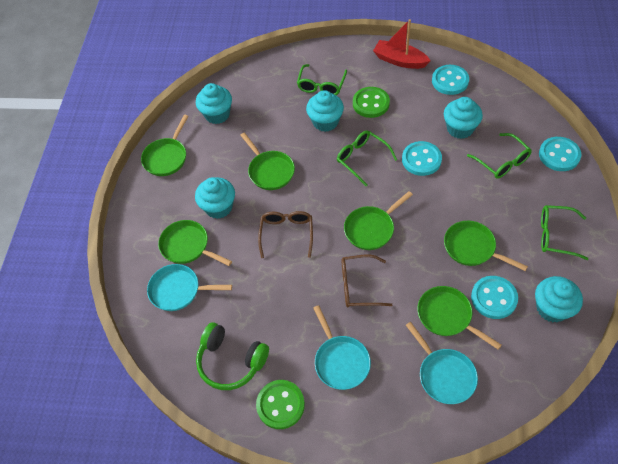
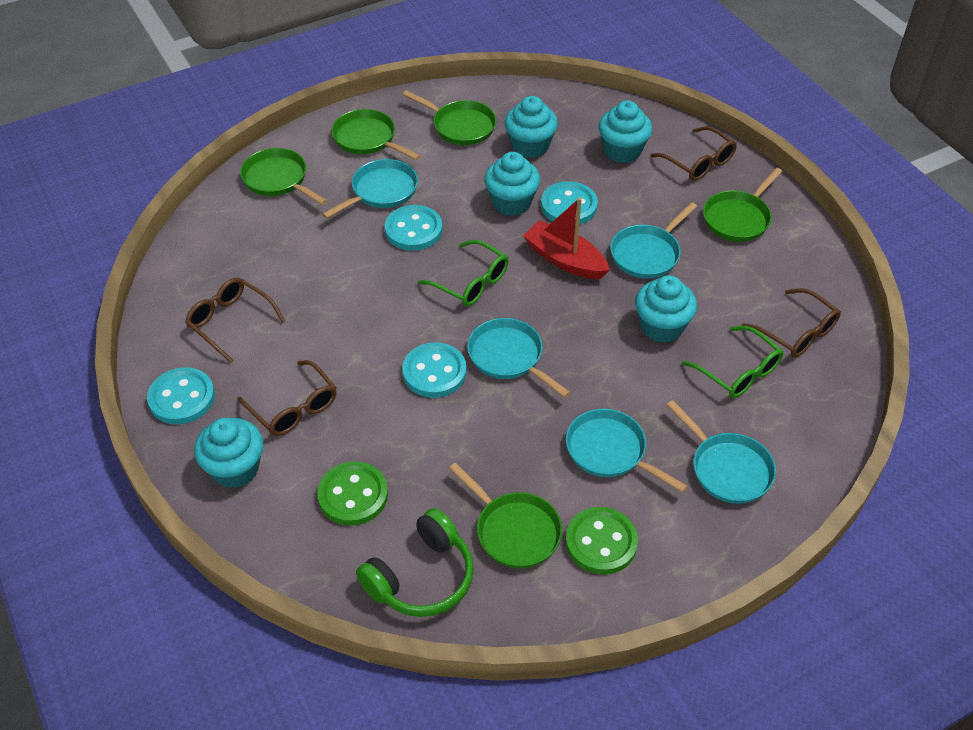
brown glasses: 2 -> 4
green glasses: 4 -> 2
green pan: 6 -> 5
turquoise pan: 3 -> 5

